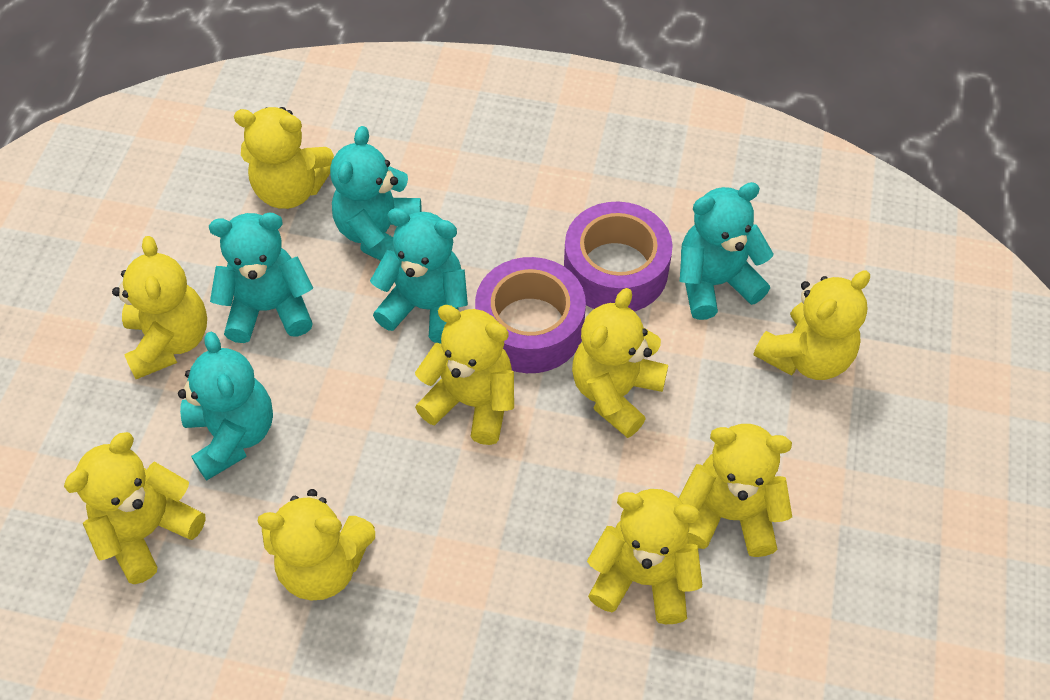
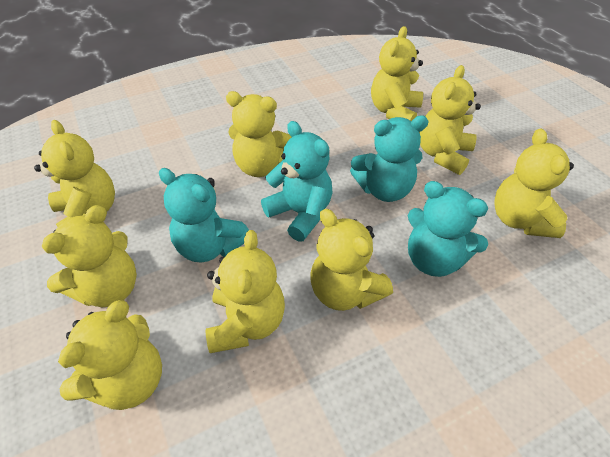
purple tape: 2 -> 0
turquoise teddy bear: 5 -> 4

